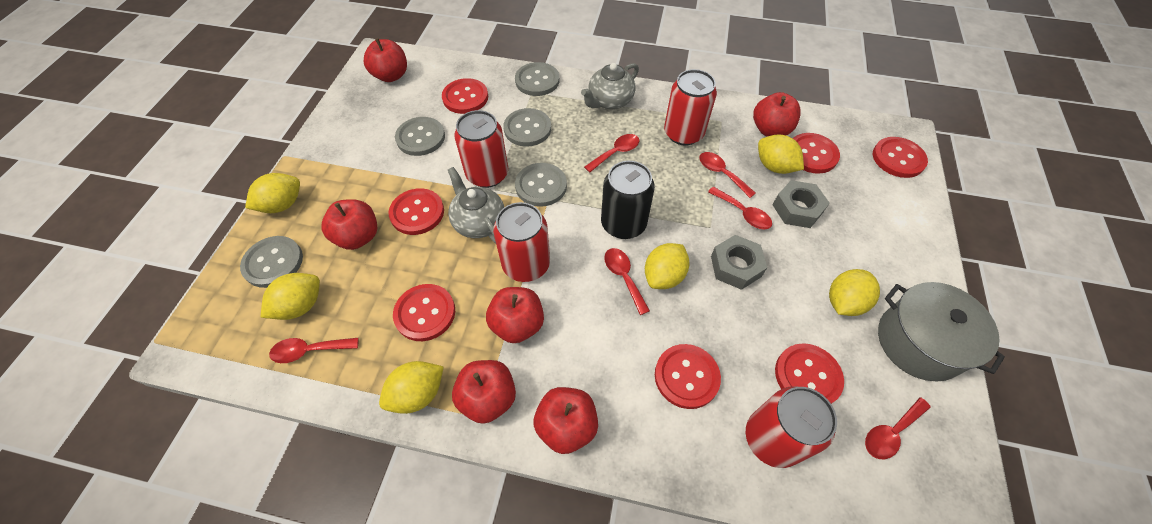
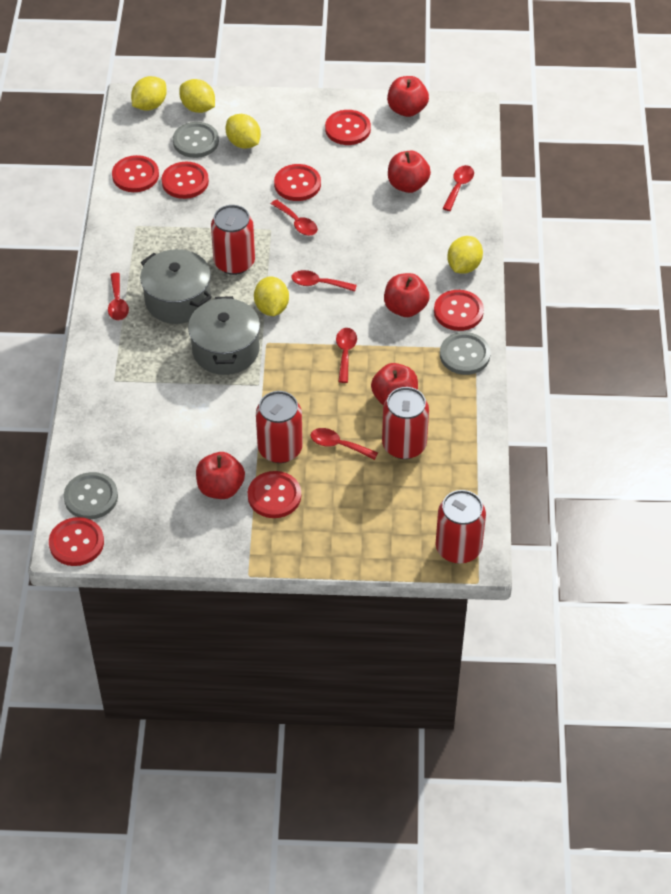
black can: 1 -> 0
grey button: 5 -> 3
grey nut: 2 -> 0
grey pot: 1 -> 2
grey teapot: 2 -> 0
red apple: 6 -> 5
yellow lemon: 6 -> 5

